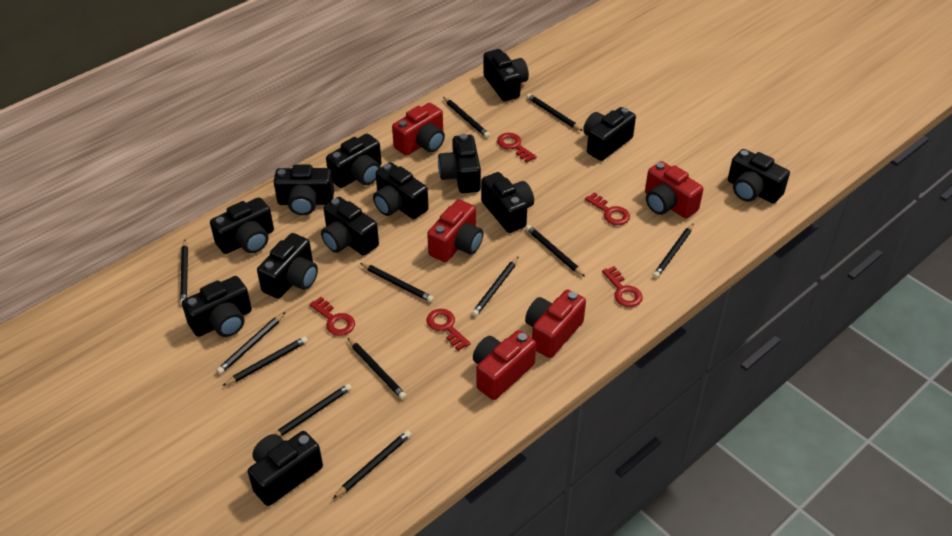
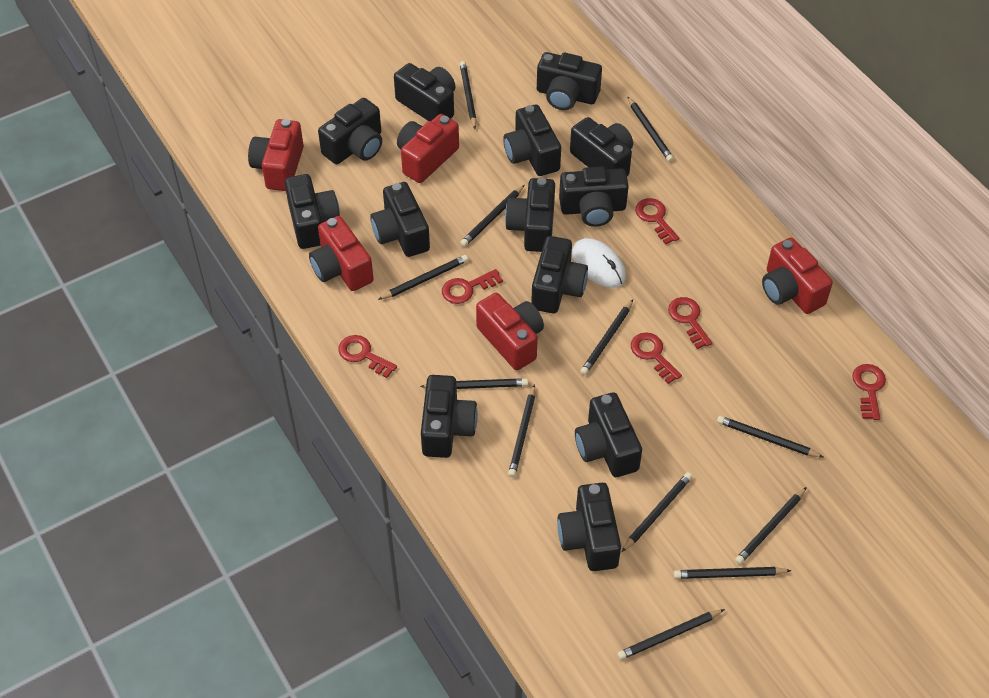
red key: 5 -> 6
white mouse: 0 -> 1

